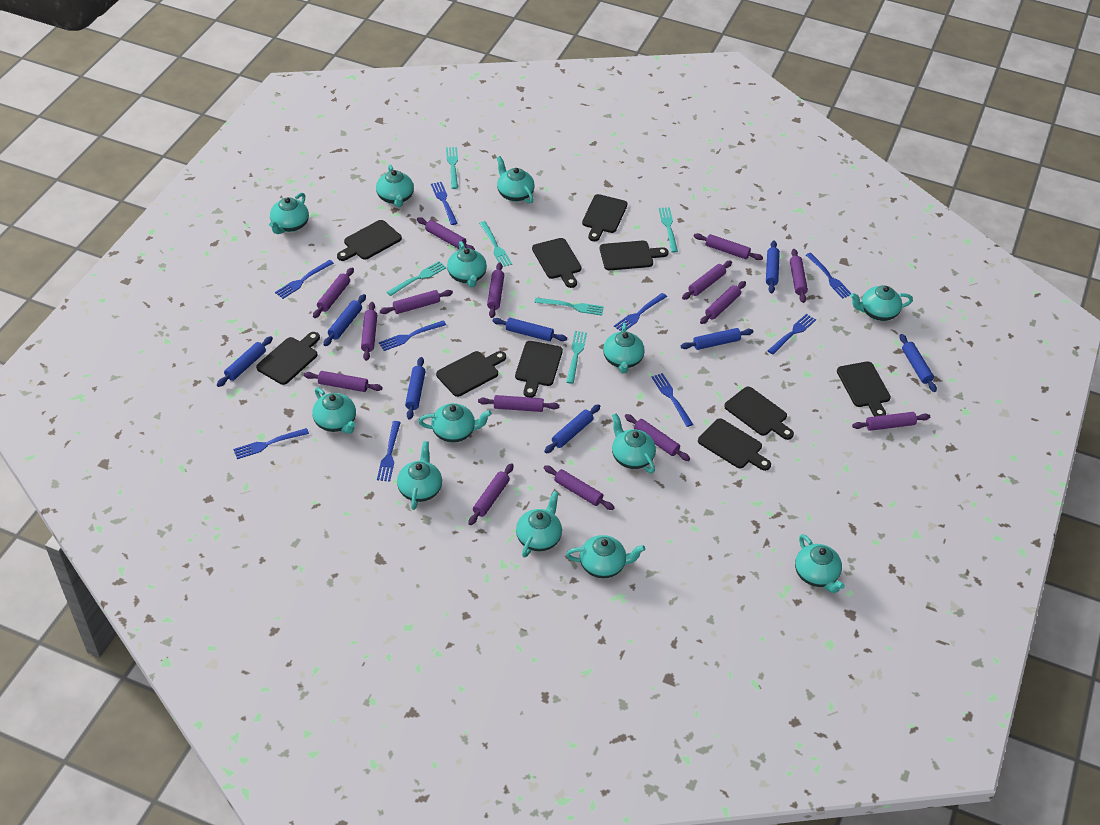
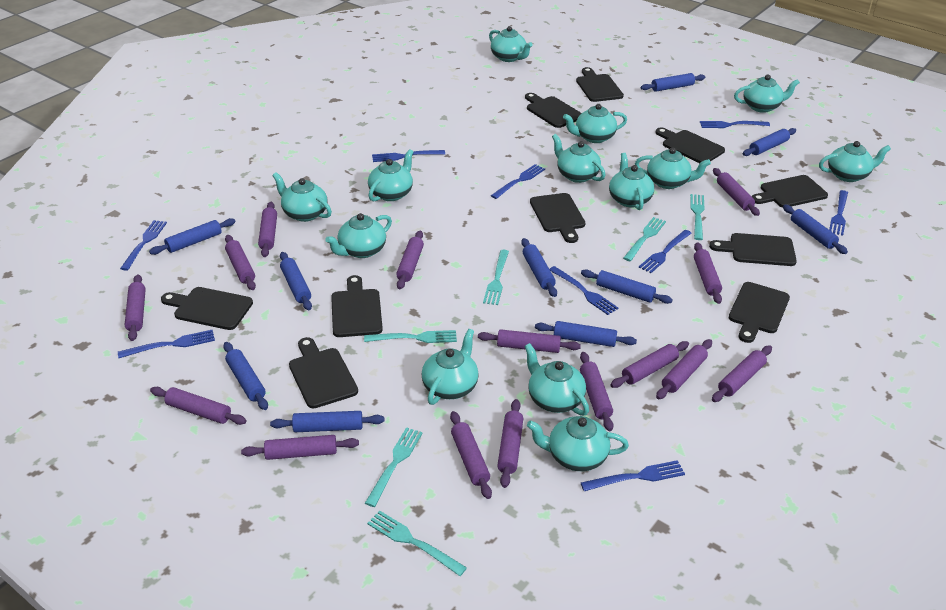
blue rolling pin: 8 -> 10

